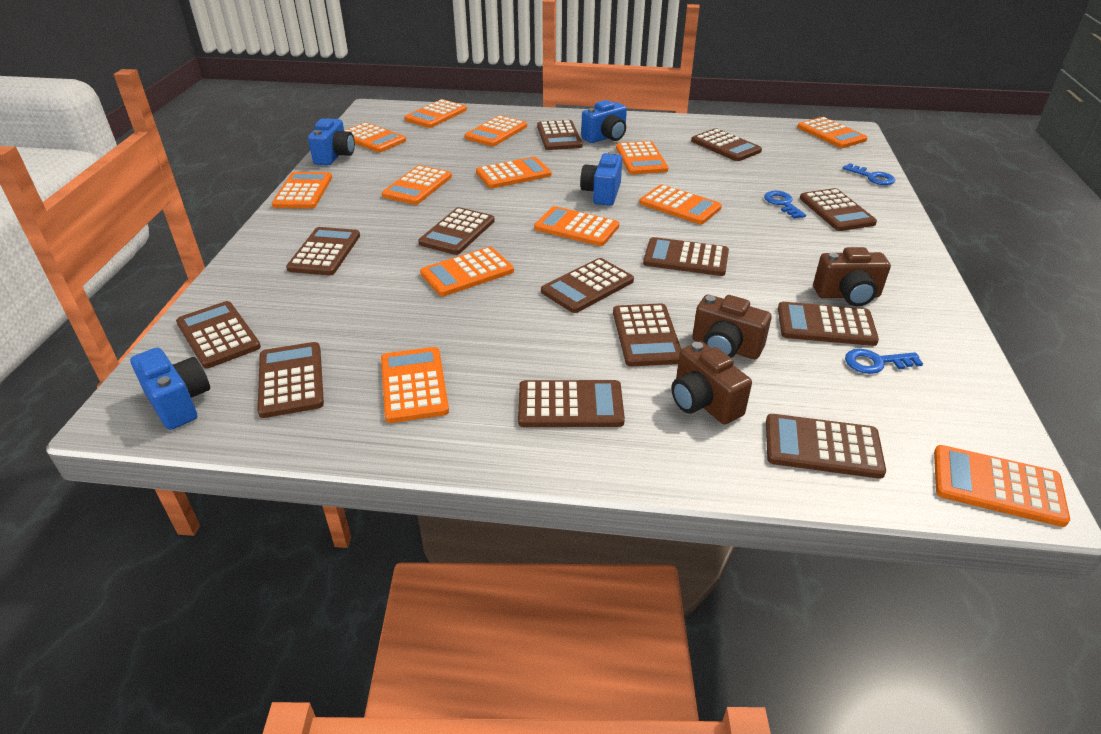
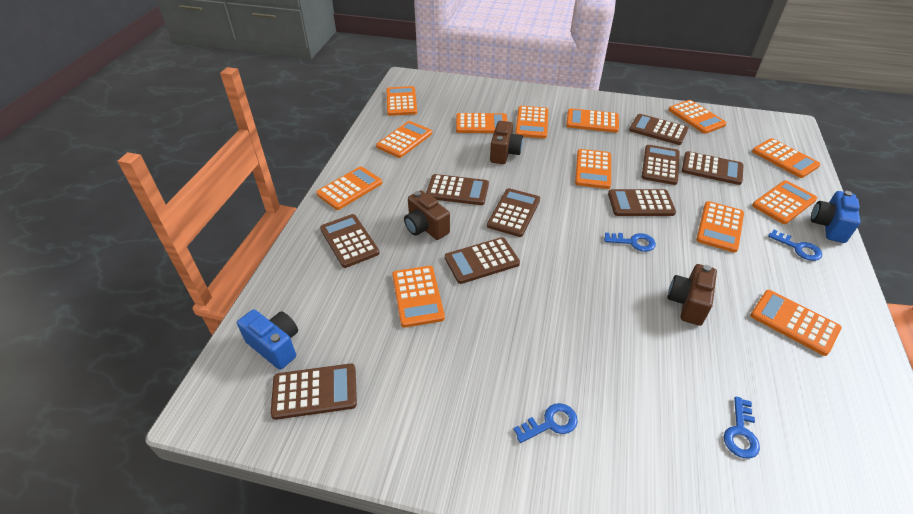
blue camera: 4 -> 2
blue key: 3 -> 4
brown calculator: 13 -> 9

